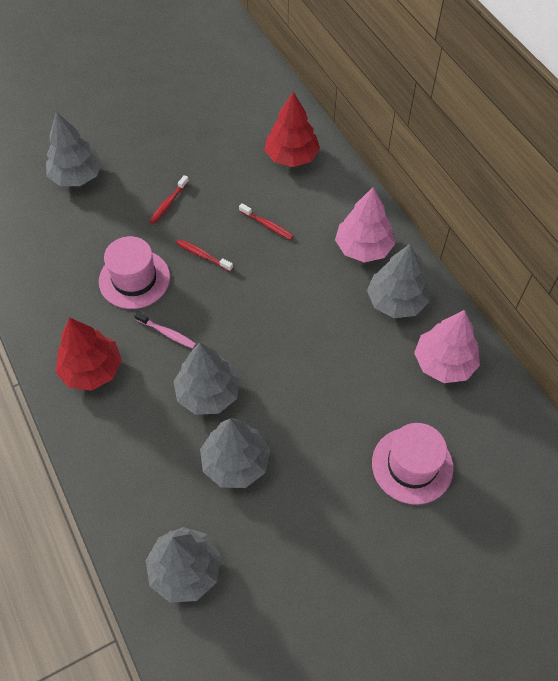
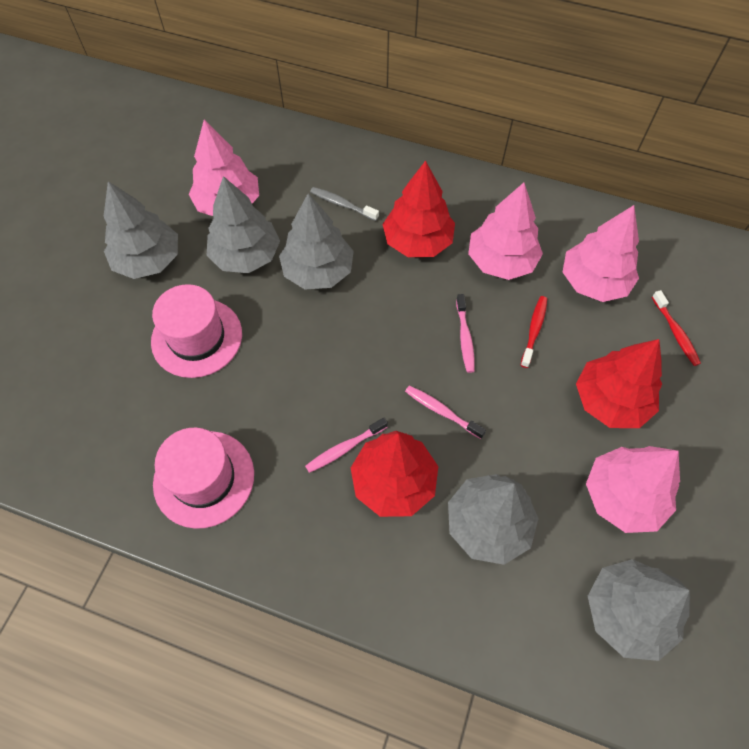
grey toothbrush: 0 -> 1
pink toothbrush: 1 -> 3
pink tree: 2 -> 4
red toothbrush: 3 -> 2
red tree: 2 -> 3

